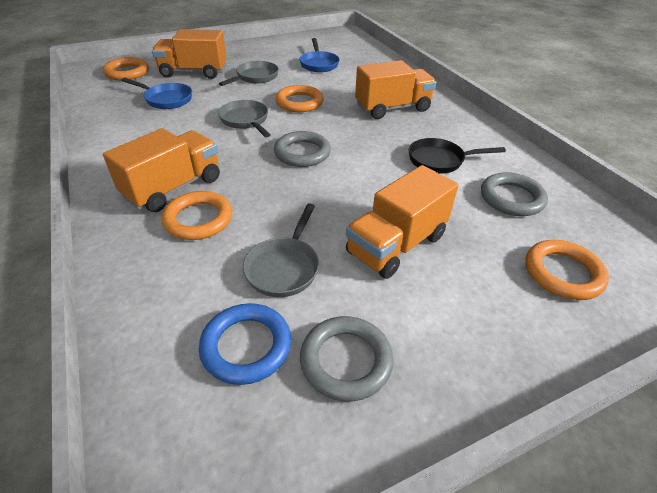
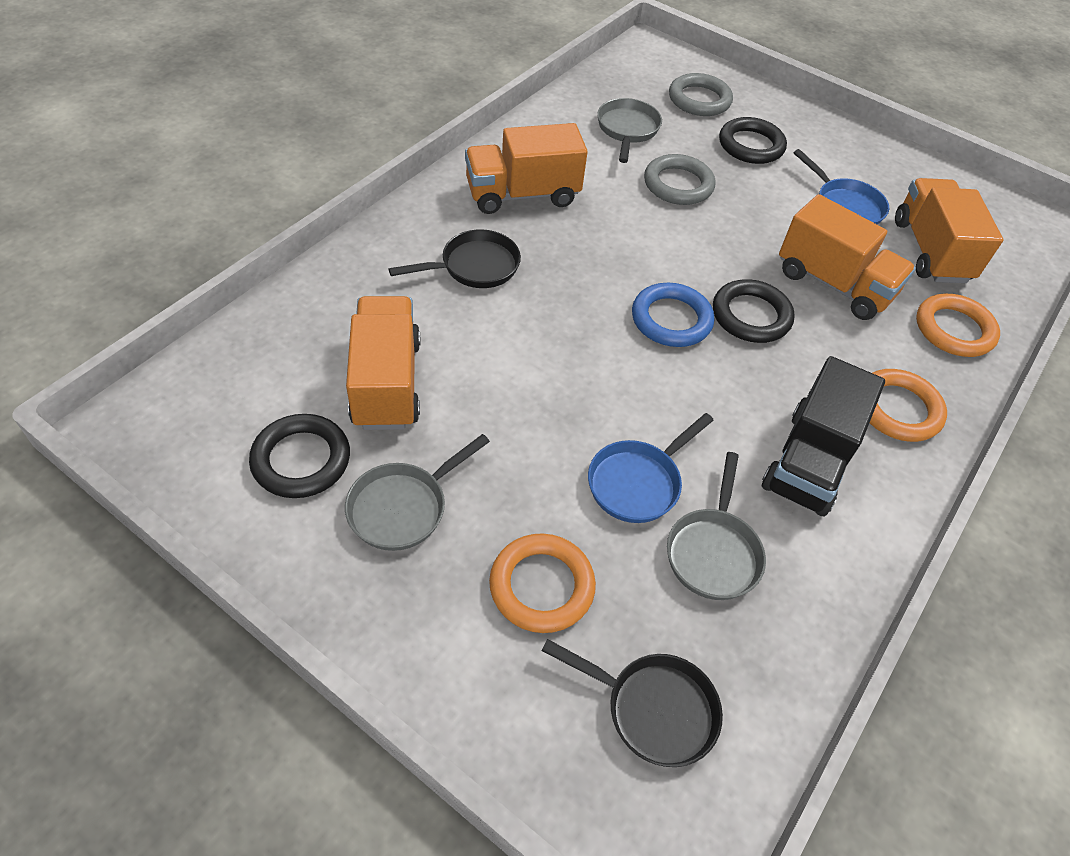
black pan: 1 -> 2
black ring: 0 -> 3
black truck: 0 -> 1
grey ring: 3 -> 2
orange ring: 4 -> 3

